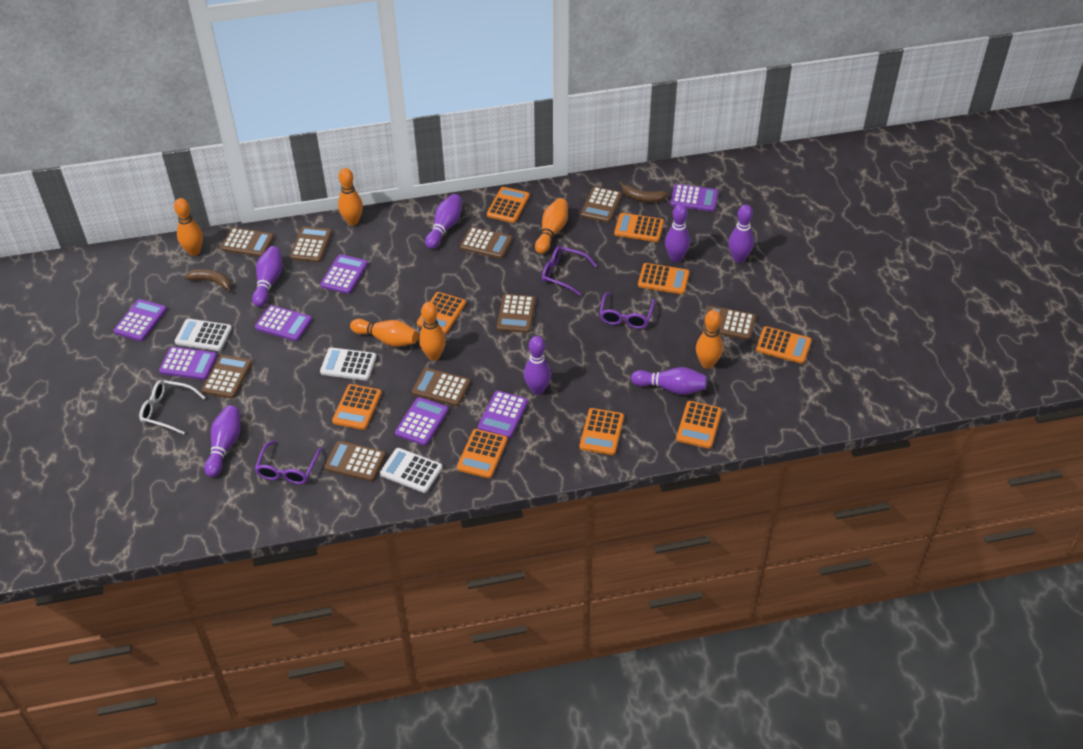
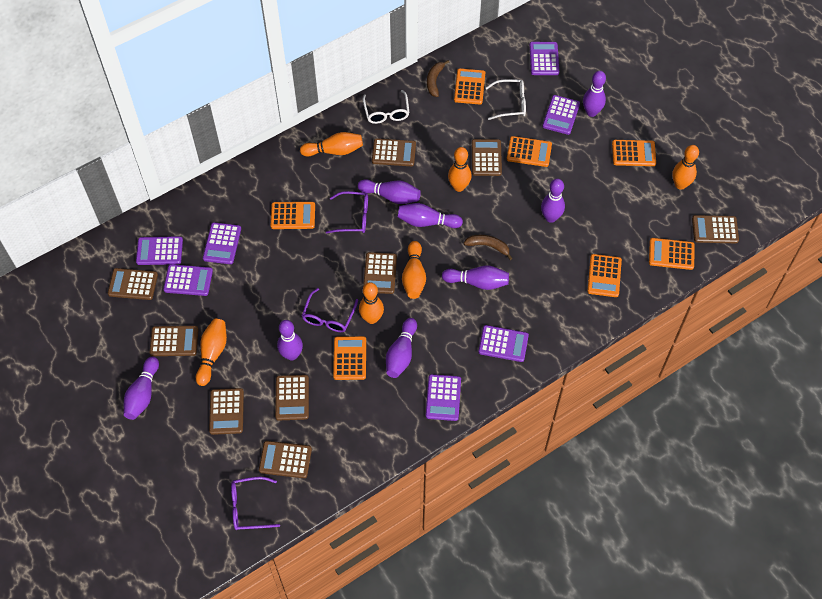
orange calculator: 9 -> 7
purple bowling pin: 7 -> 8
white calculator: 3 -> 0
white glasses: 1 -> 2

